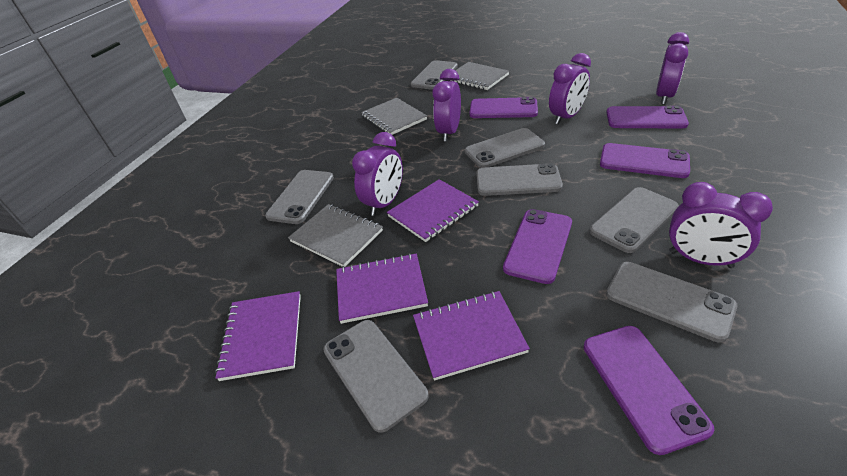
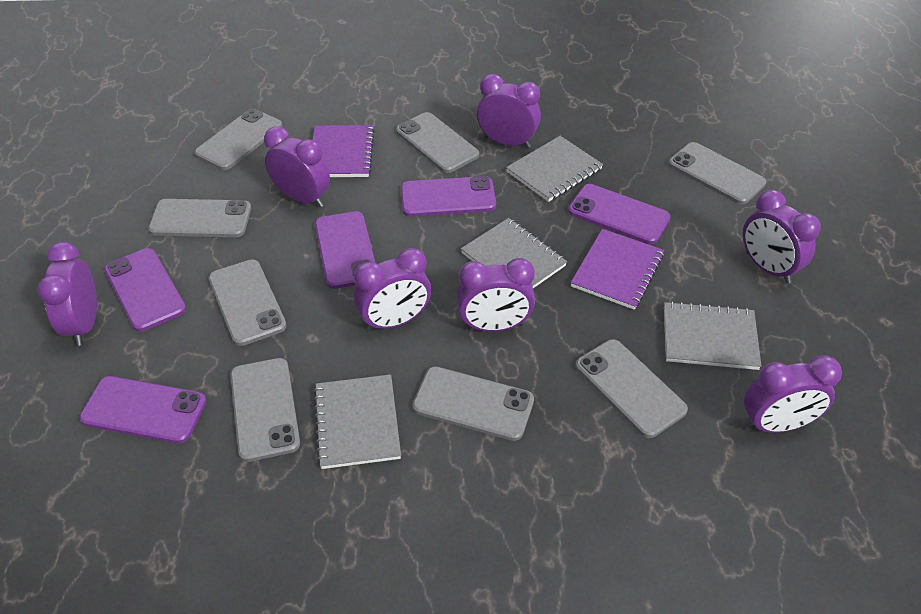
grey notebook: 3 -> 4
grey phone: 7 -> 8
purple clock: 5 -> 7
purple notebook: 4 -> 2

